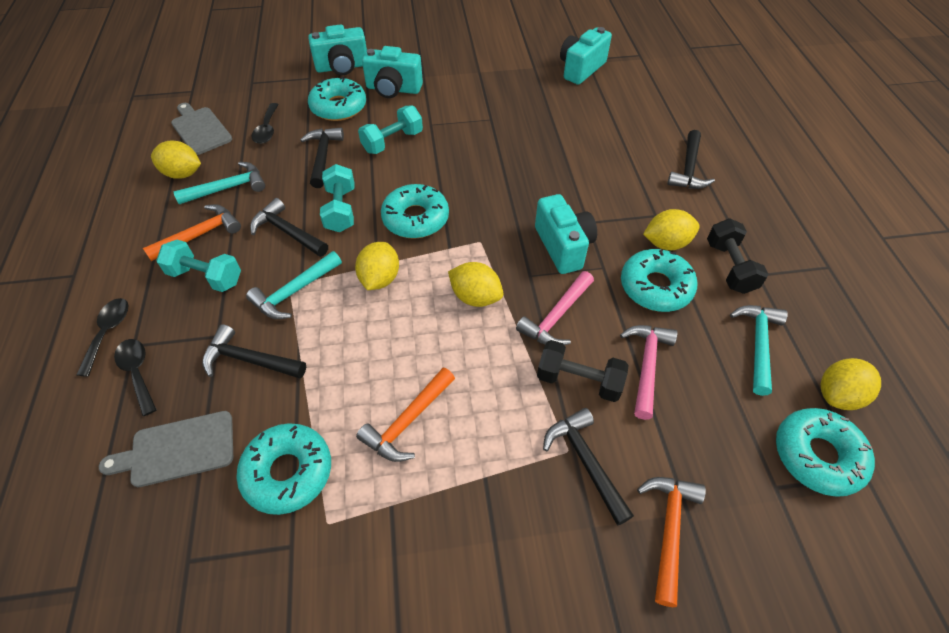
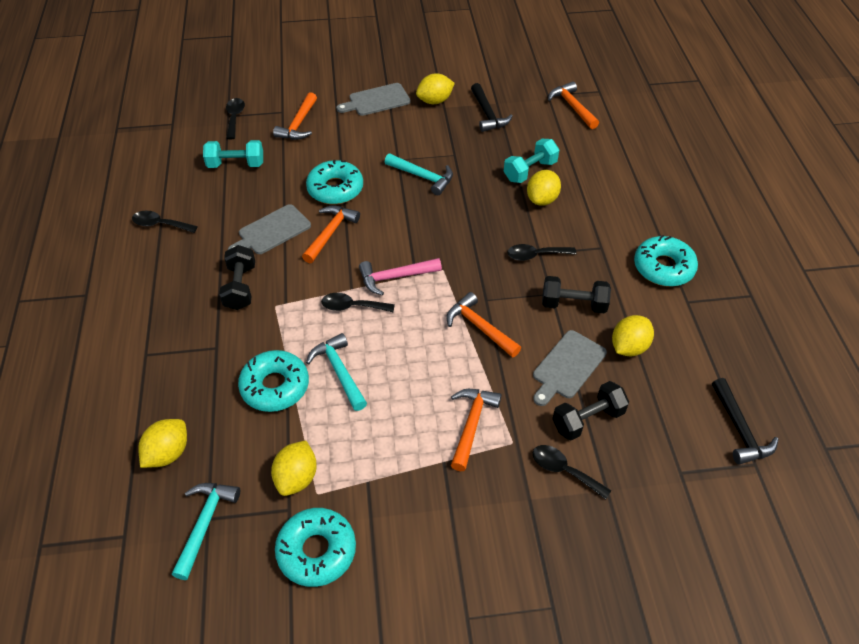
black dumbbell: 2 -> 3
black hammer: 5 -> 2
black spoon: 3 -> 5
grey cutting board: 2 -> 3
orange hammer: 3 -> 5
pink hammer: 2 -> 1
turquoise camera: 4 -> 0
turquoise donut: 5 -> 4
turquoise dumbbell: 3 -> 2

